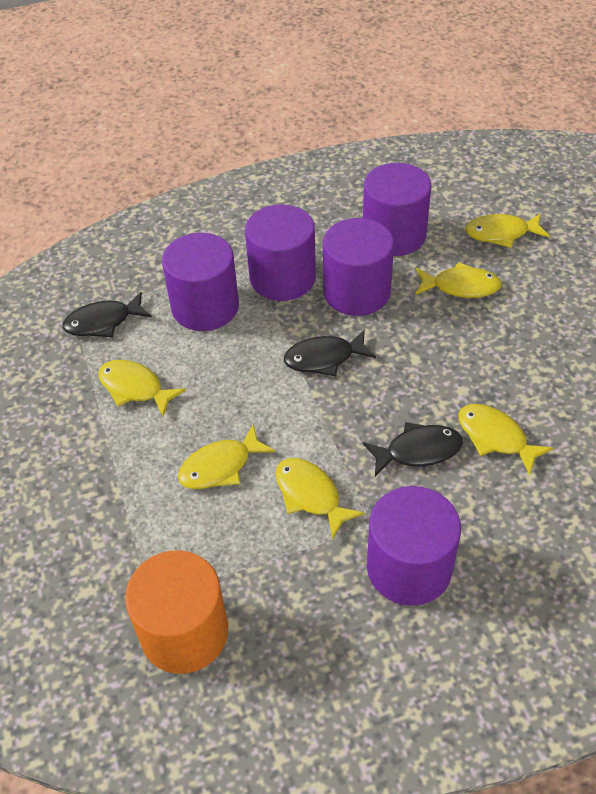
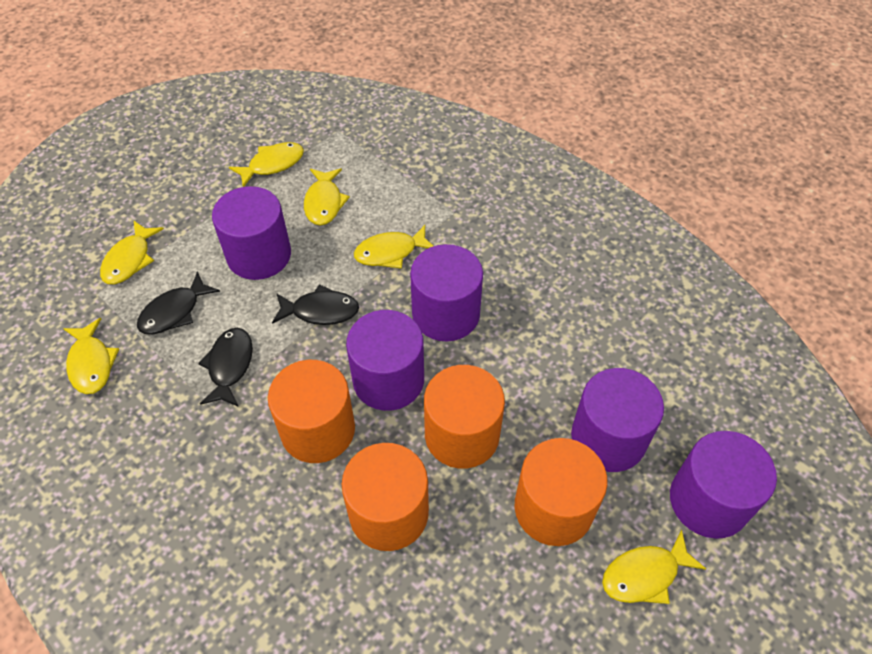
orange cylinder: 1 -> 4

